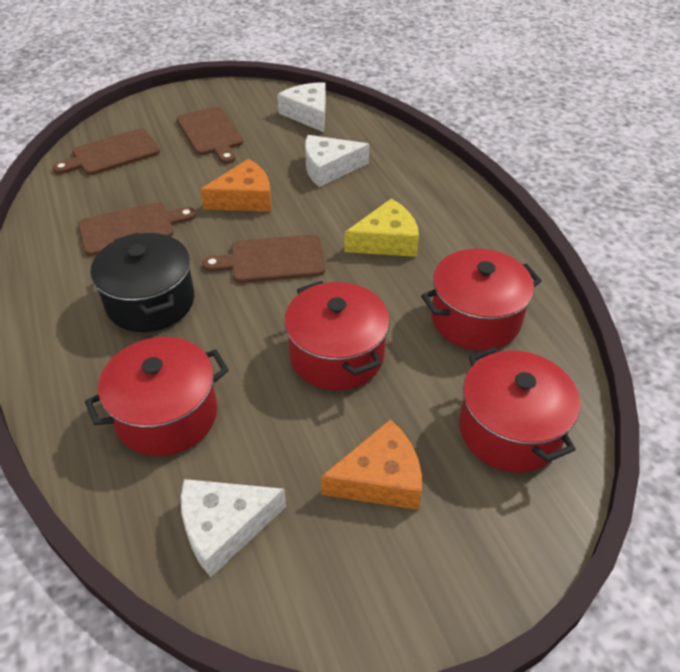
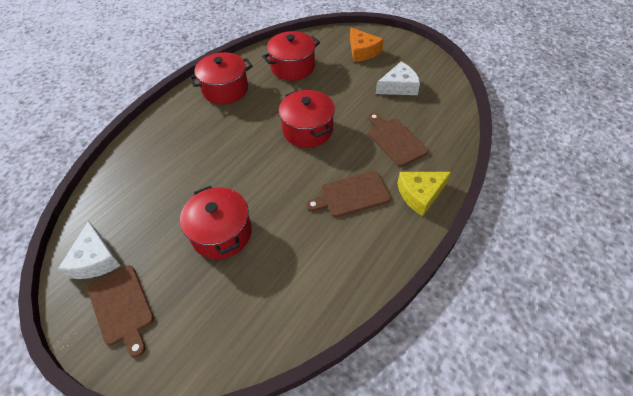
black pot: 1 -> 0
brown cutting board: 4 -> 3
orange cheese: 2 -> 1
white cheese: 3 -> 2

